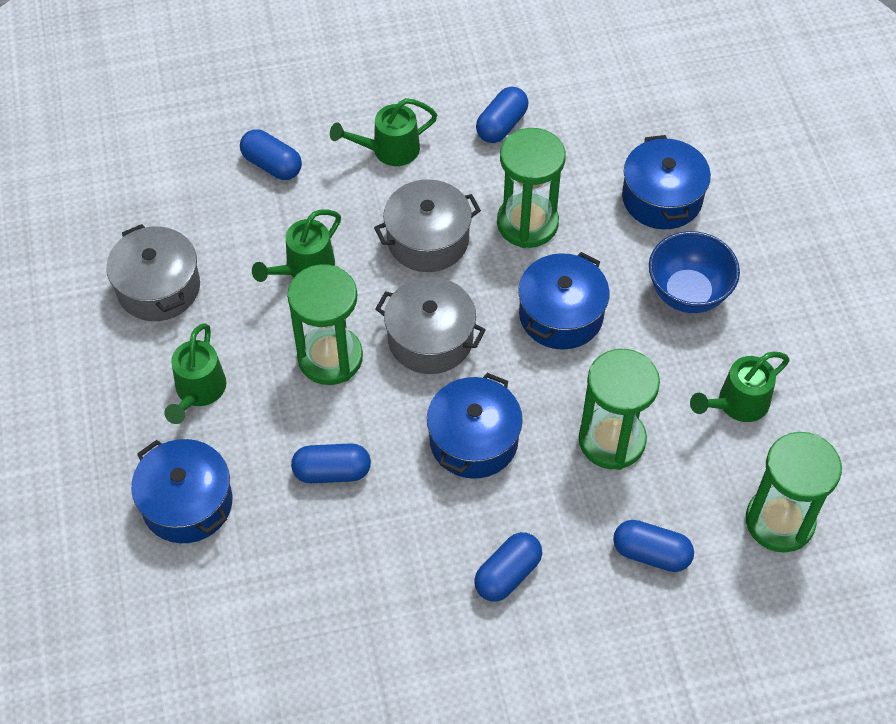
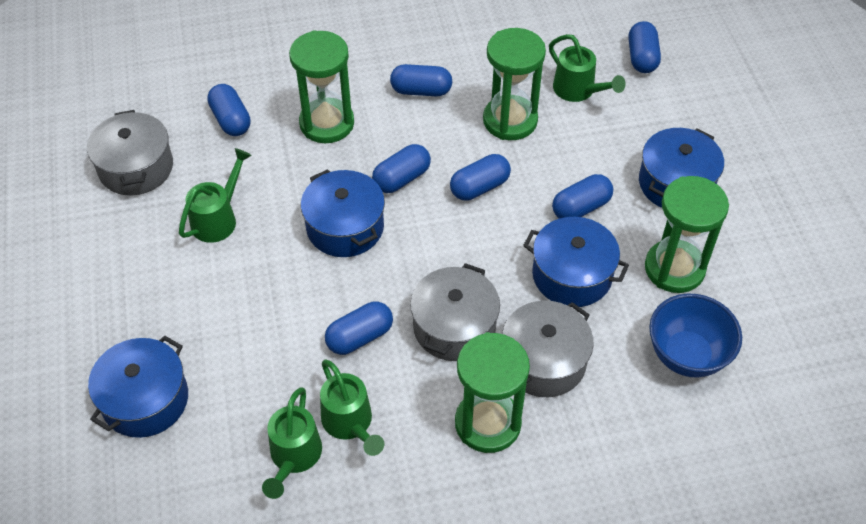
blue capsule: 5 -> 7

